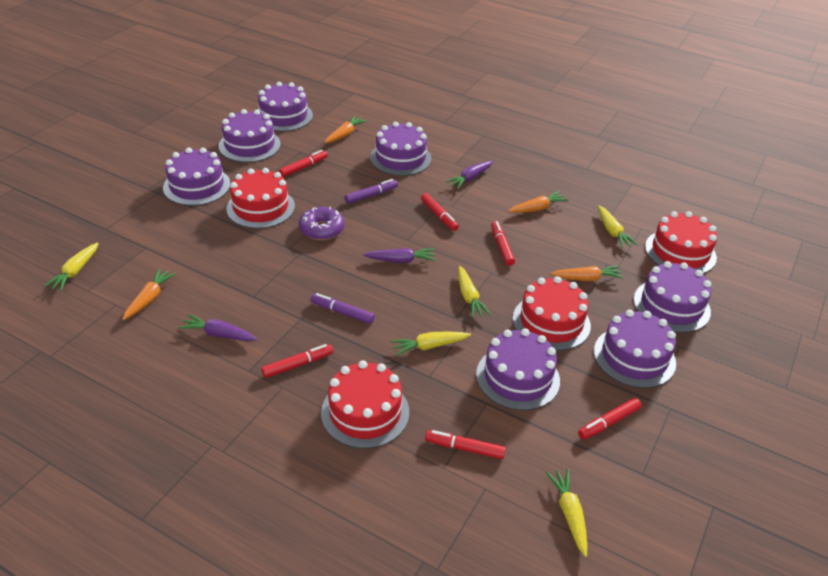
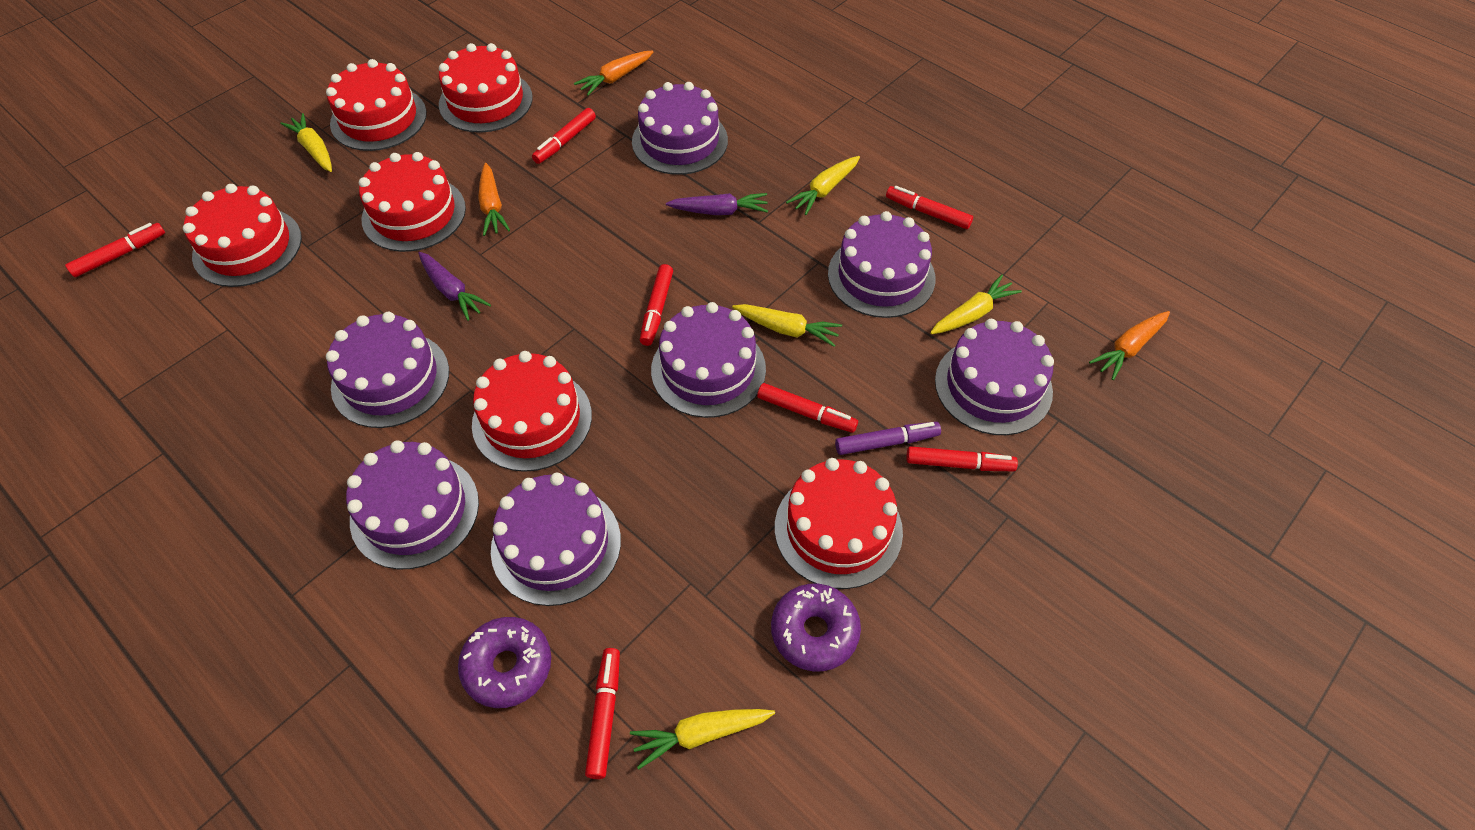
orange carrot: 4 -> 3
purple carrot: 3 -> 2
purple donut: 1 -> 2
purple marker: 2 -> 1
red cake: 4 -> 6
red marker: 6 -> 7

